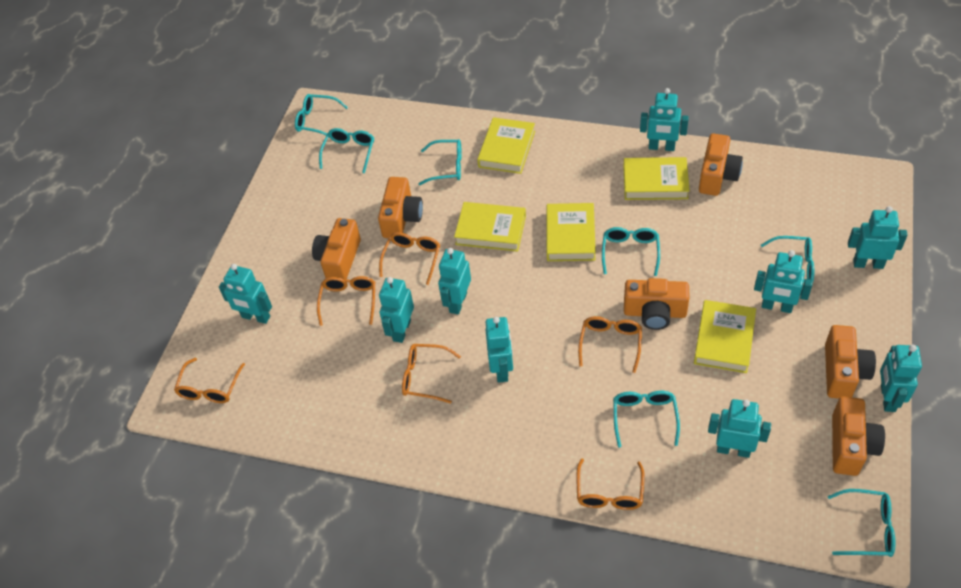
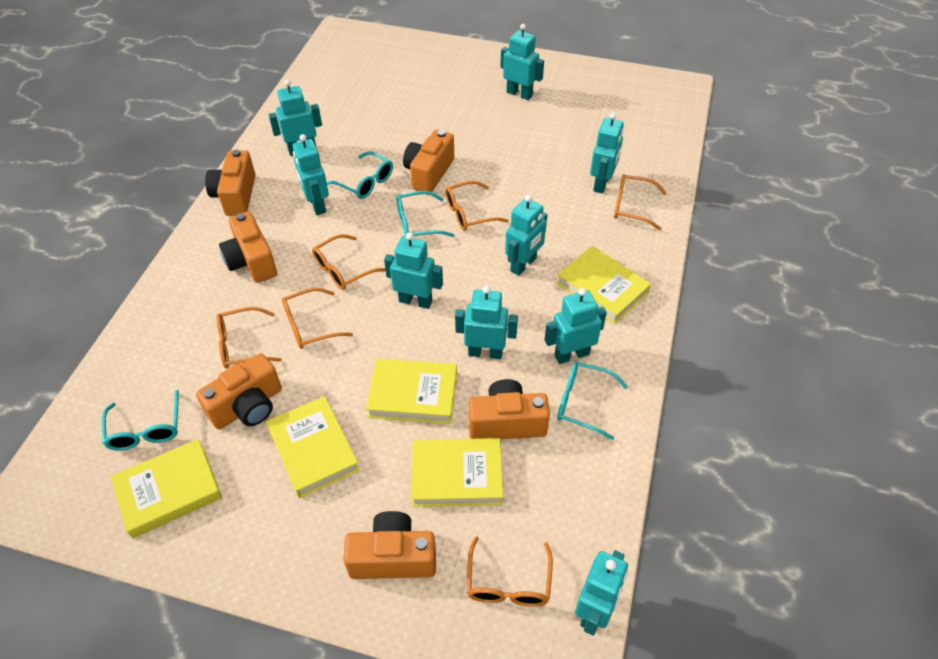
turquoise glasses: 7 -> 4

